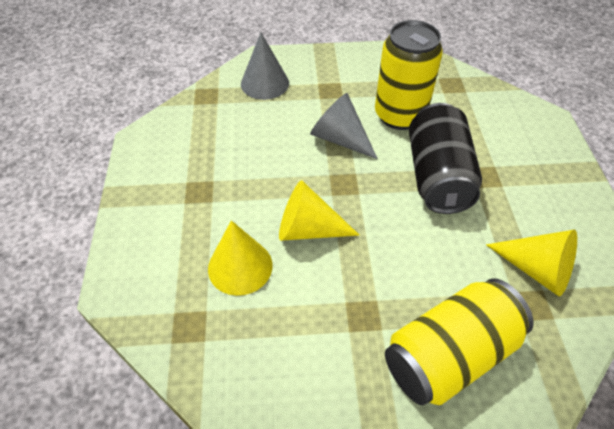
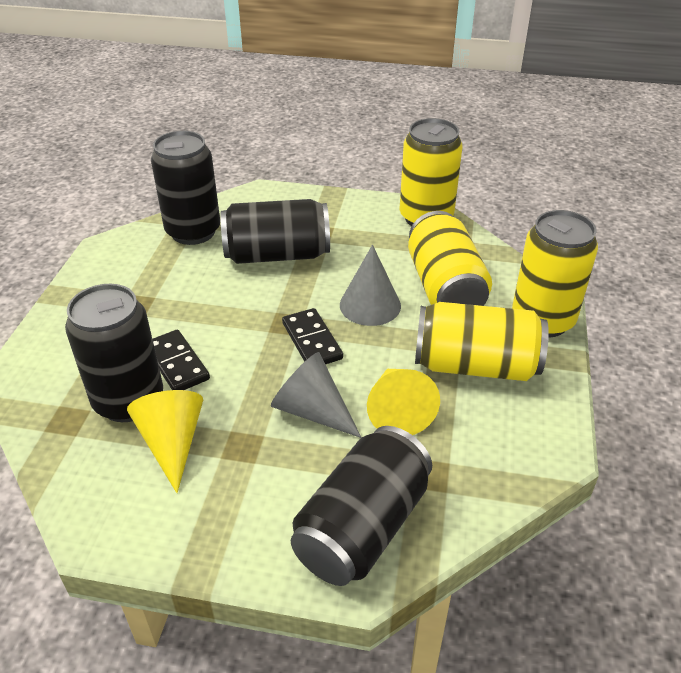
black can: 1 -> 4
black domino: 0 -> 2
yellow can: 2 -> 4
yellow cone: 3 -> 2

